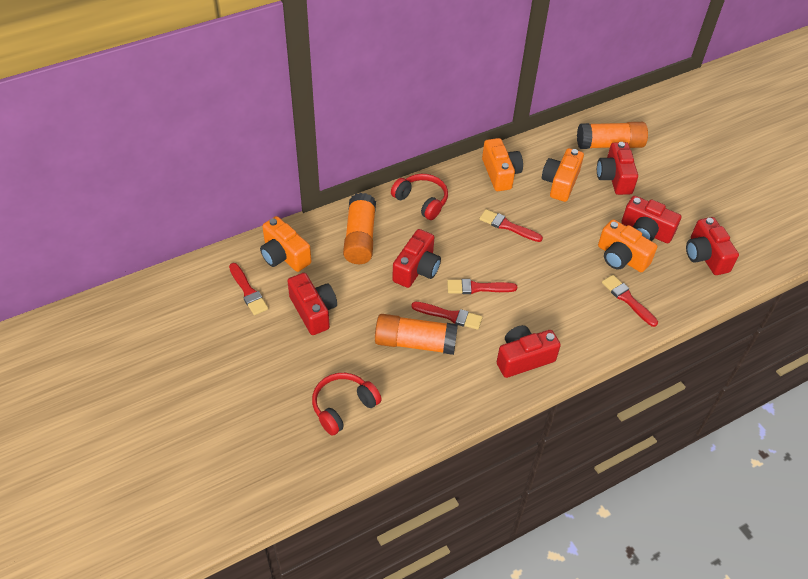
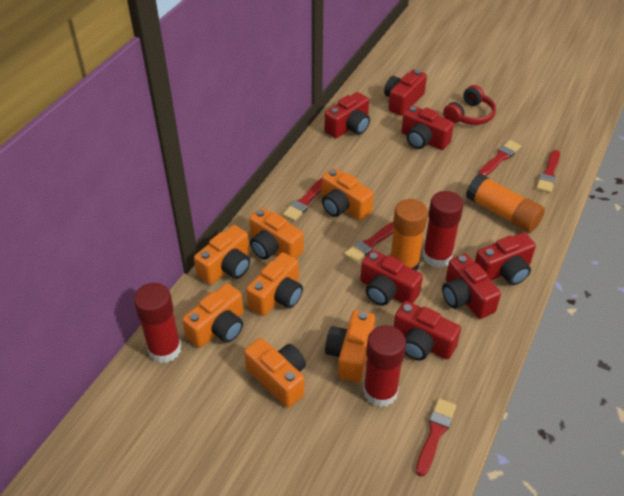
orange camera: 4 -> 7
orange glue stick: 3 -> 2
red camera: 6 -> 7
red glue stick: 0 -> 3
red headphones: 2 -> 1

